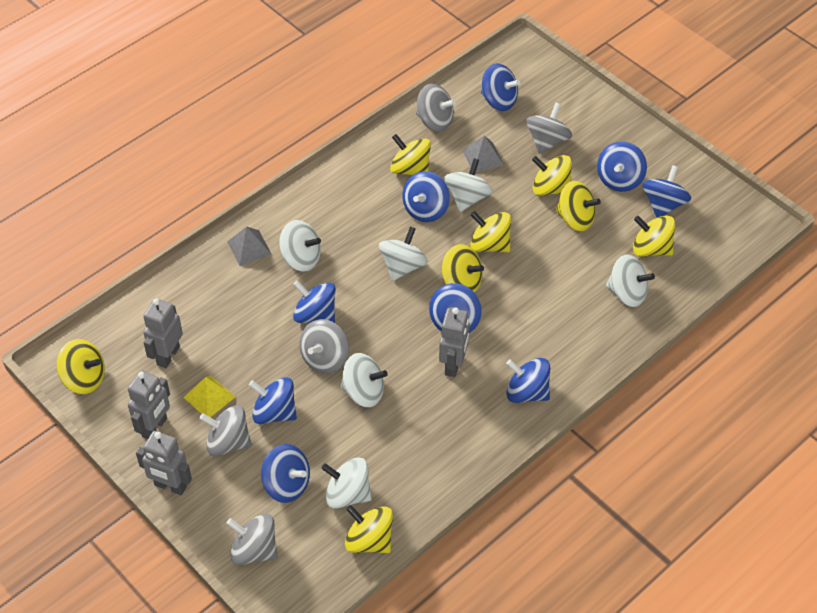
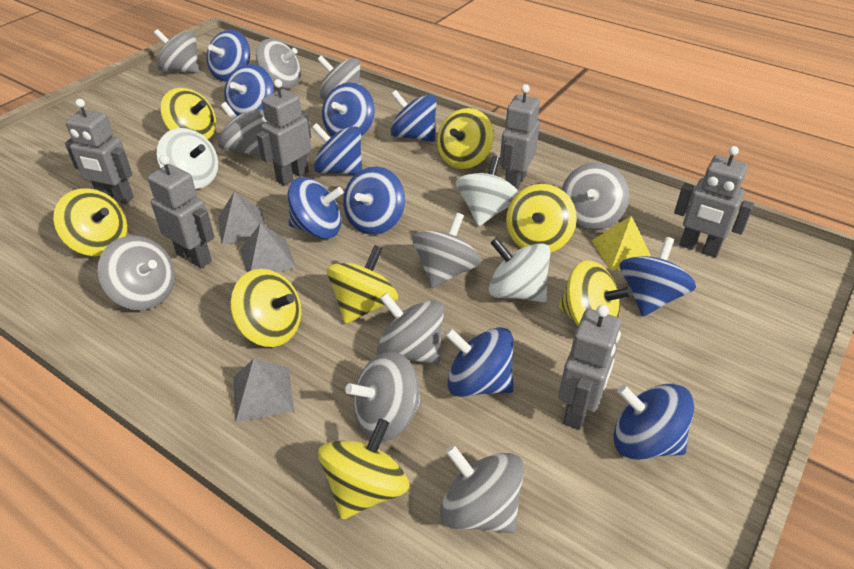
blue spinning top: 9 -> 10
grey pyramid: 2 -> 3
grey robot: 4 -> 6
grey spinning top: 5 -> 10
white spinning top: 6 -> 3

